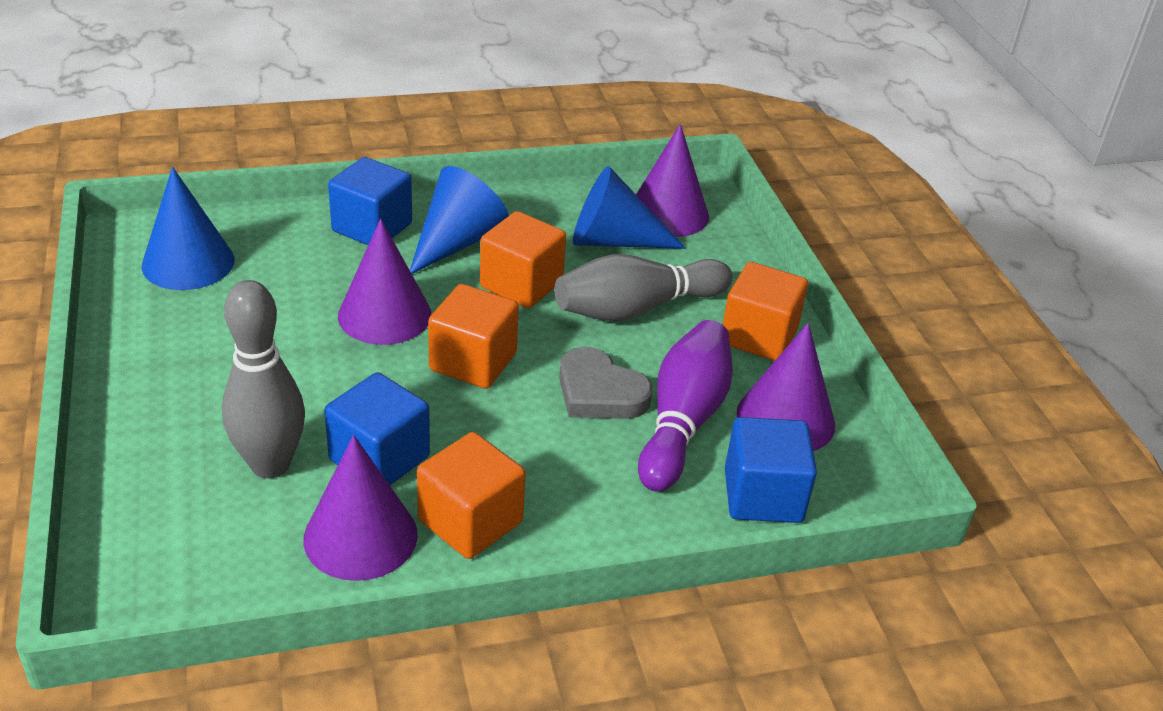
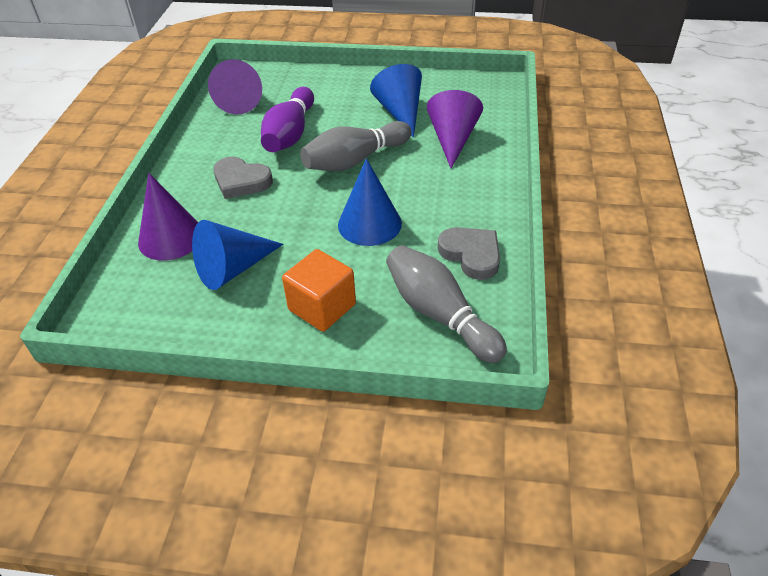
blue cube: 3 -> 0
grey heart: 1 -> 2
orange cube: 4 -> 1
purple cone: 4 -> 3

